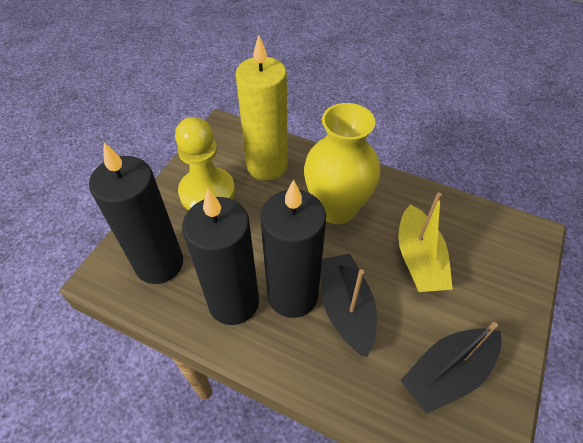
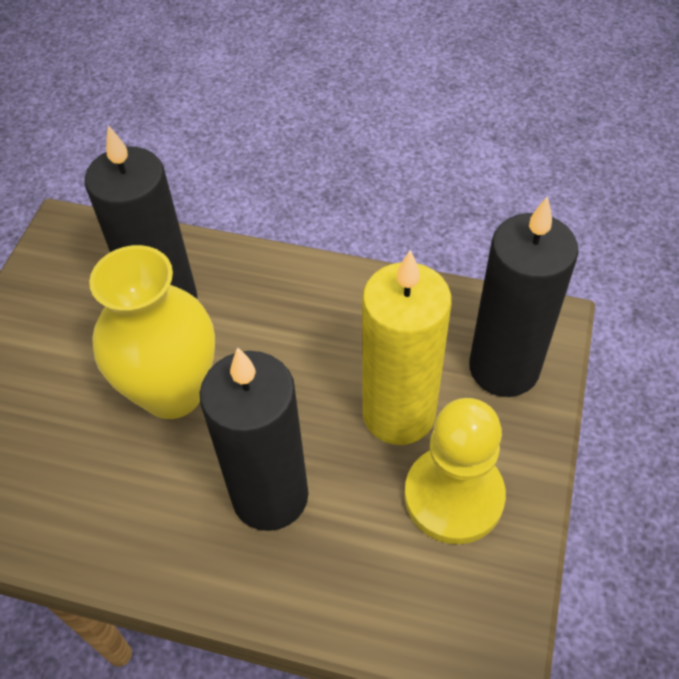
black boat: 2 -> 0
yellow boat: 1 -> 0

